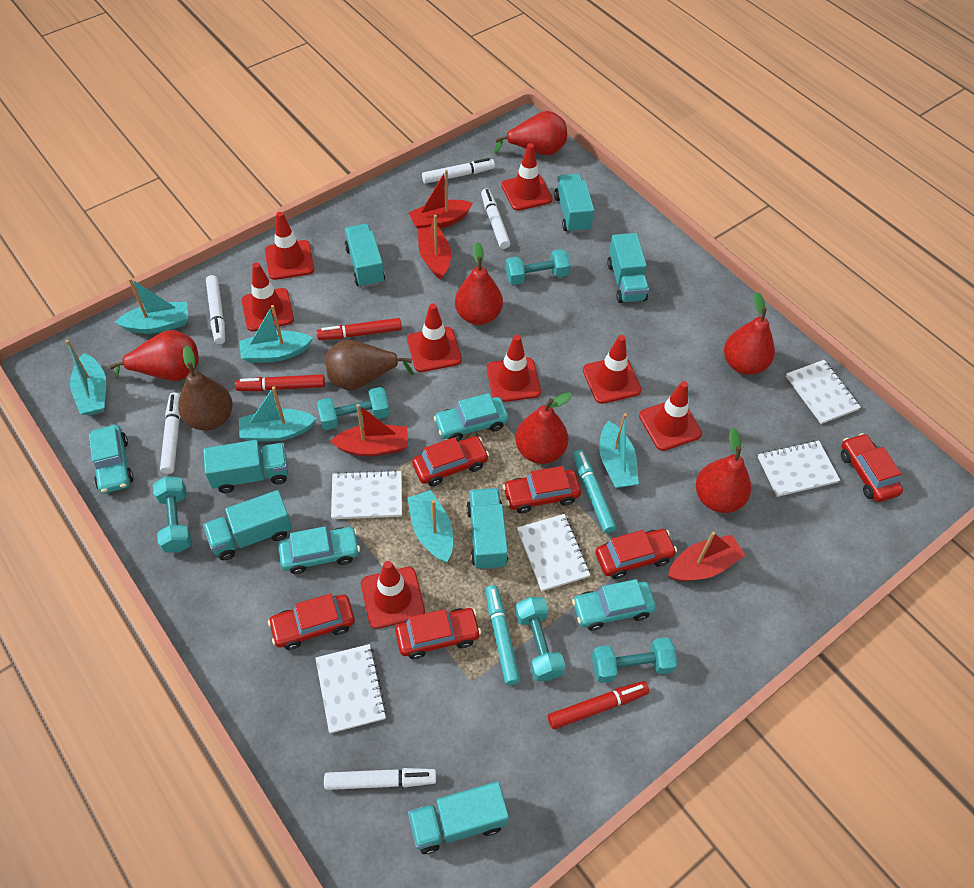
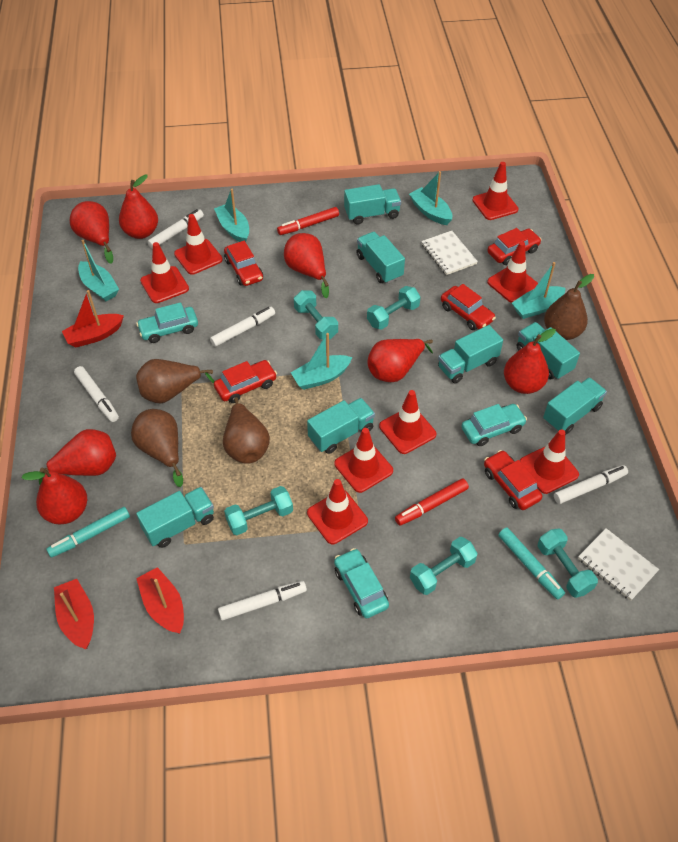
brown pear: 2 -> 4
red boat: 4 -> 3
red car: 6 -> 5
red marker: 3 -> 2
red pear: 6 -> 7
turquoise boat: 6 -> 5
turquoise car: 4 -> 3
white notebook: 5 -> 2

